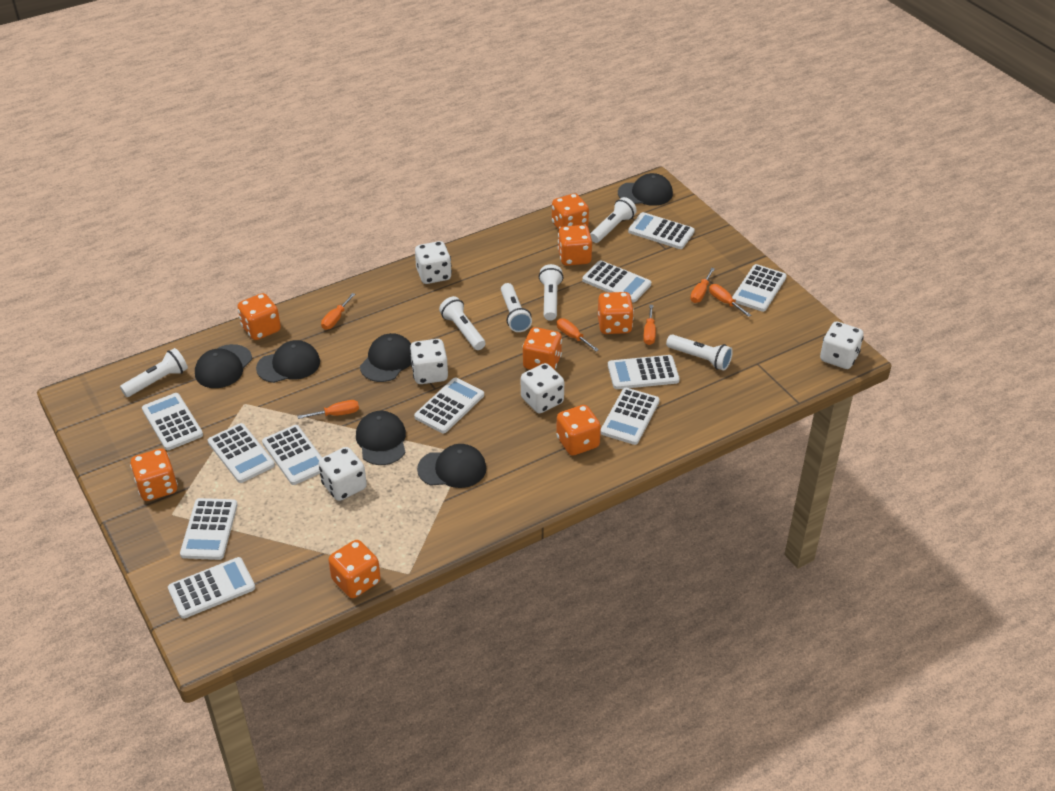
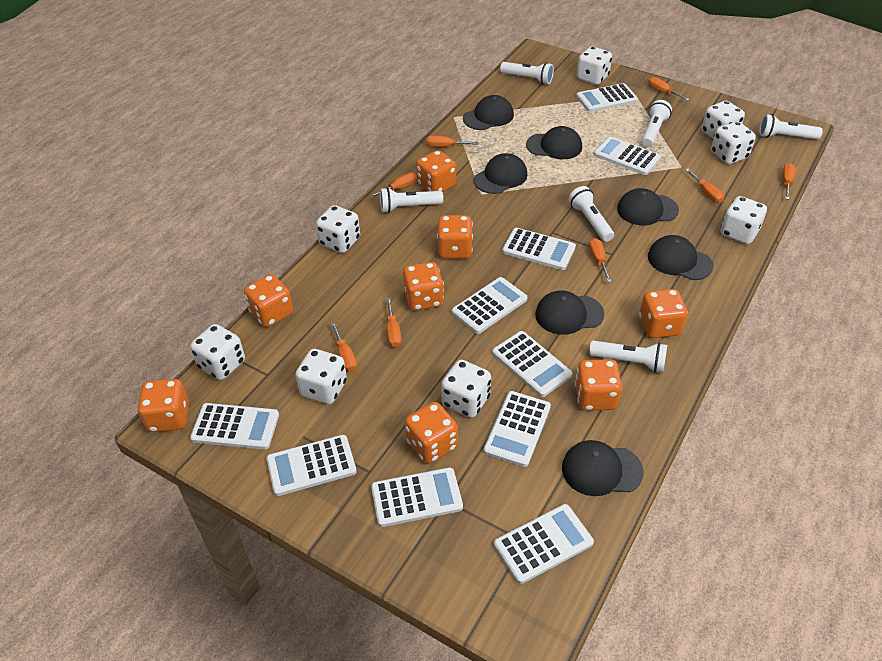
black cap: 6 -> 7
orange screwdriver: 6 -> 8
white calculator: 11 -> 10
white dice: 5 -> 8

